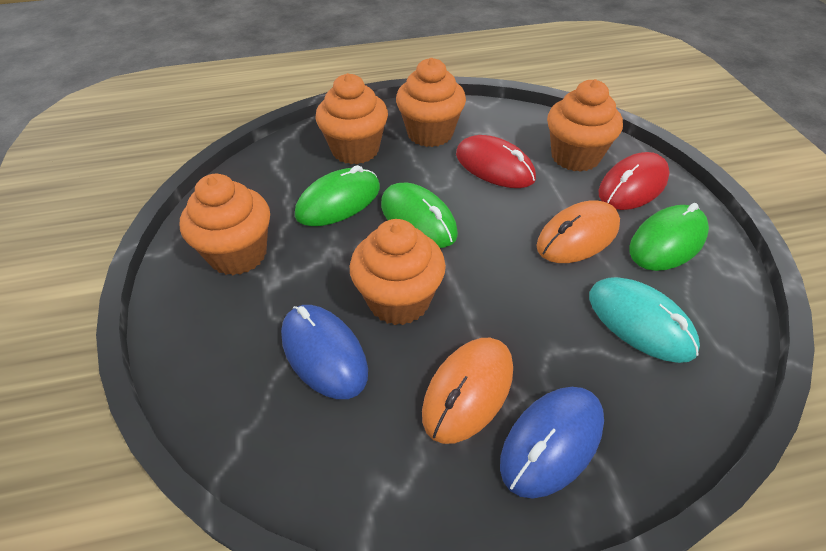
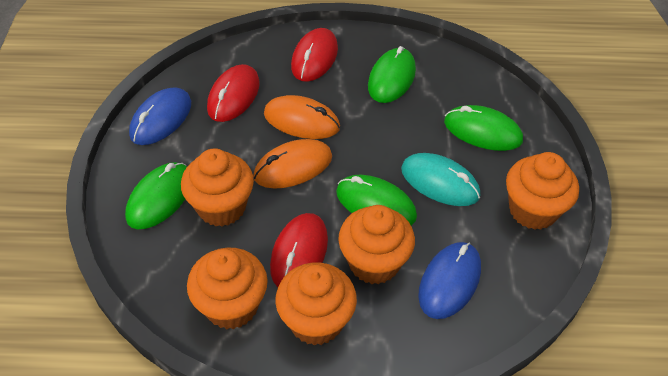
green mouse: 3 -> 4
red mouse: 2 -> 3

